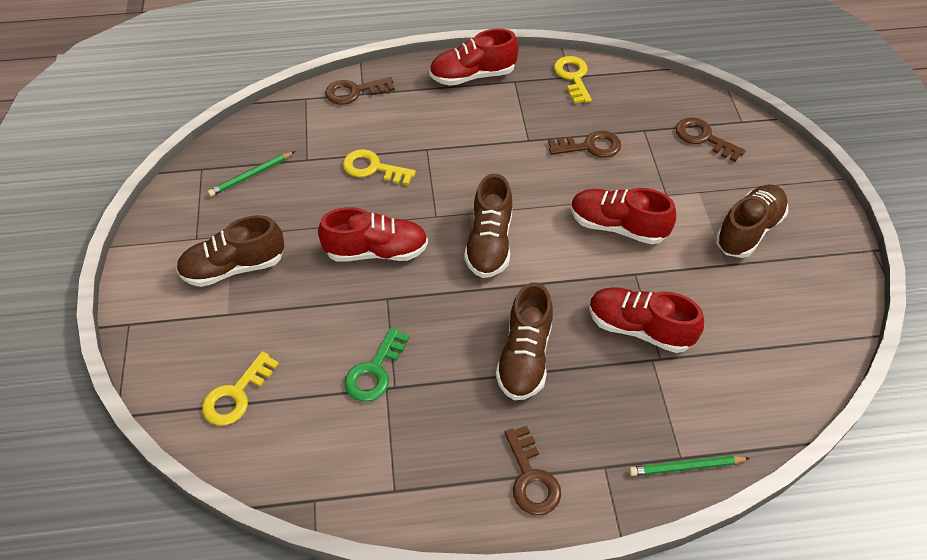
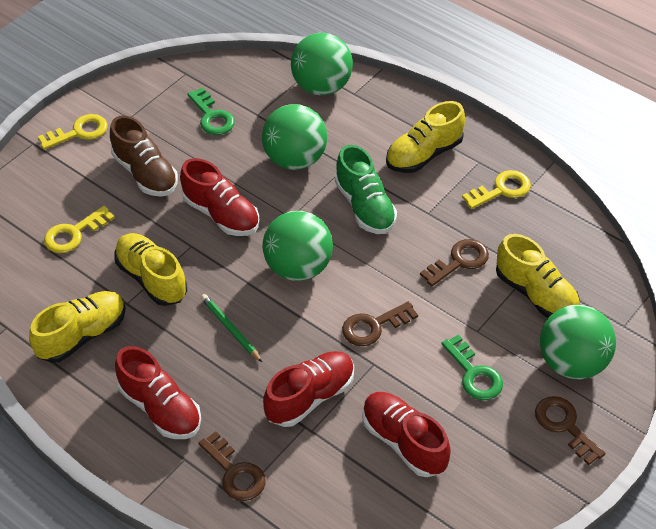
brown shoe: 4 -> 1
green ball: 0 -> 4
green key: 1 -> 2
green pencil: 2 -> 1
green shoe: 0 -> 1
yellow shoe: 0 -> 4

